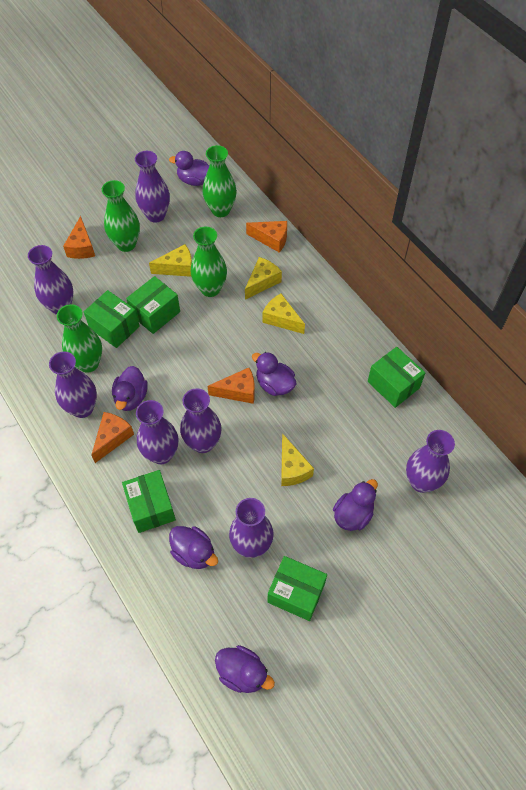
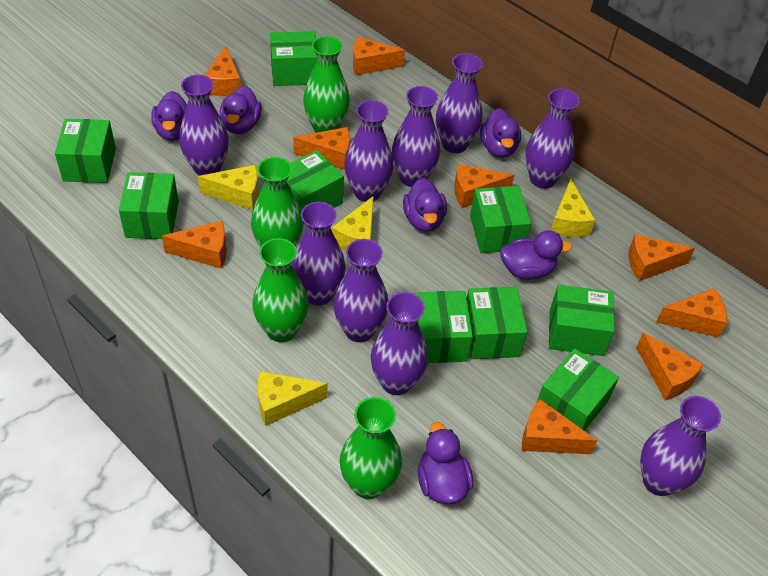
green box: 5 -> 9
orange cheese: 4 -> 9
purple vase: 7 -> 9

